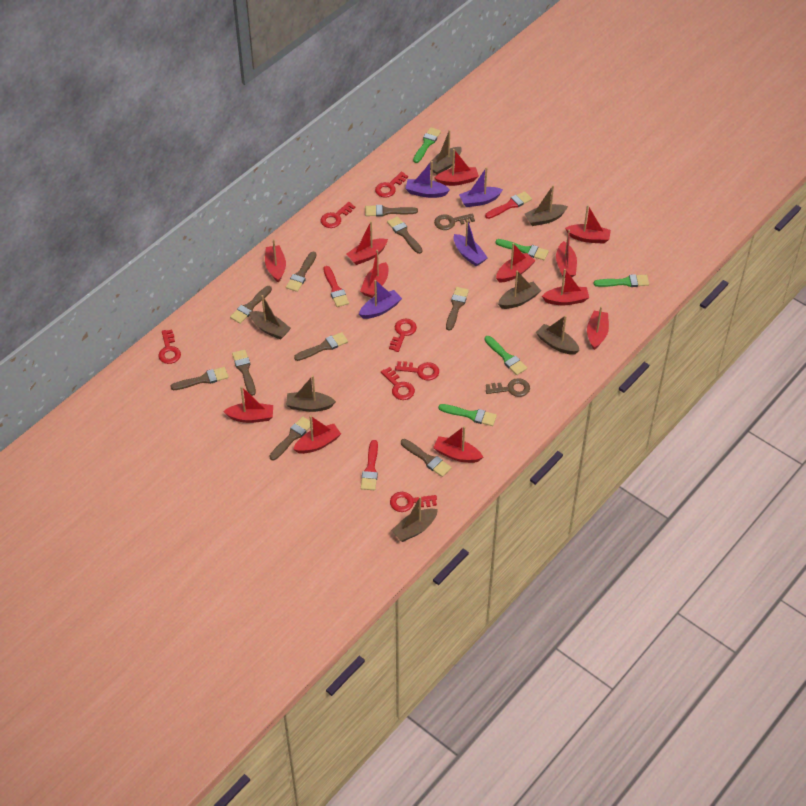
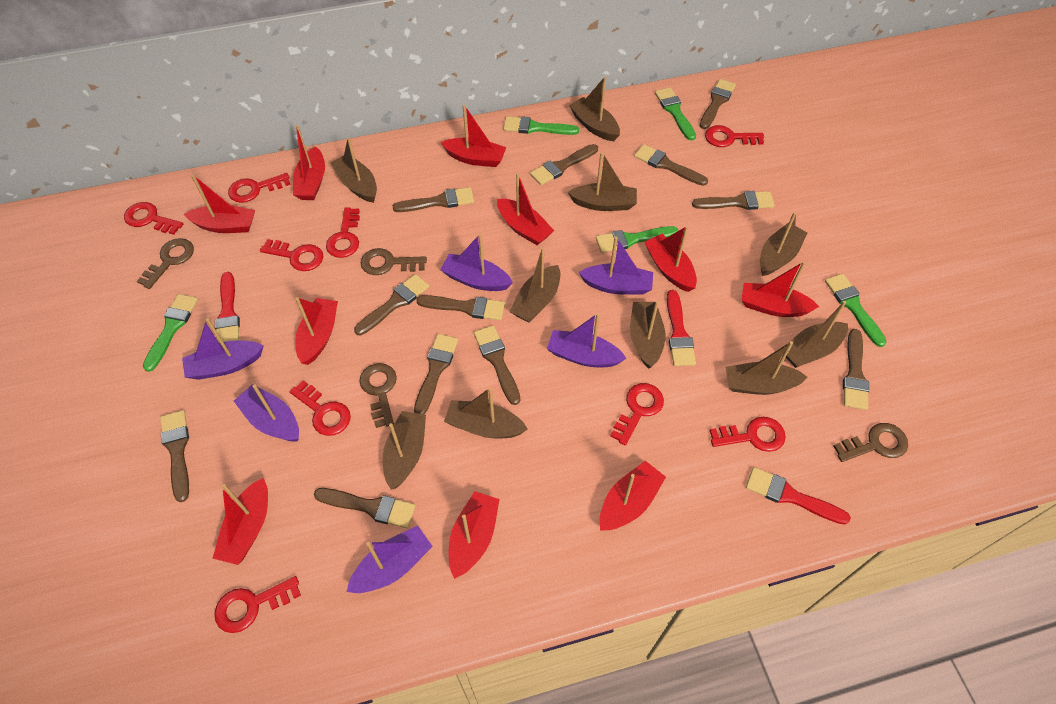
brown boat: 7 -> 10
brown brush: 10 -> 12
brown key: 2 -> 4
purple boat: 4 -> 6
red boat: 12 -> 10
red key: 7 -> 9

